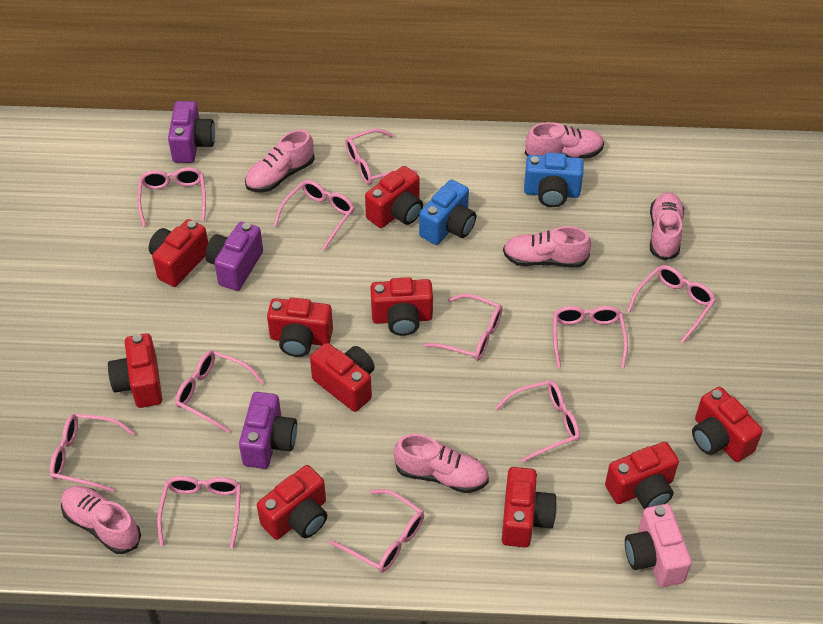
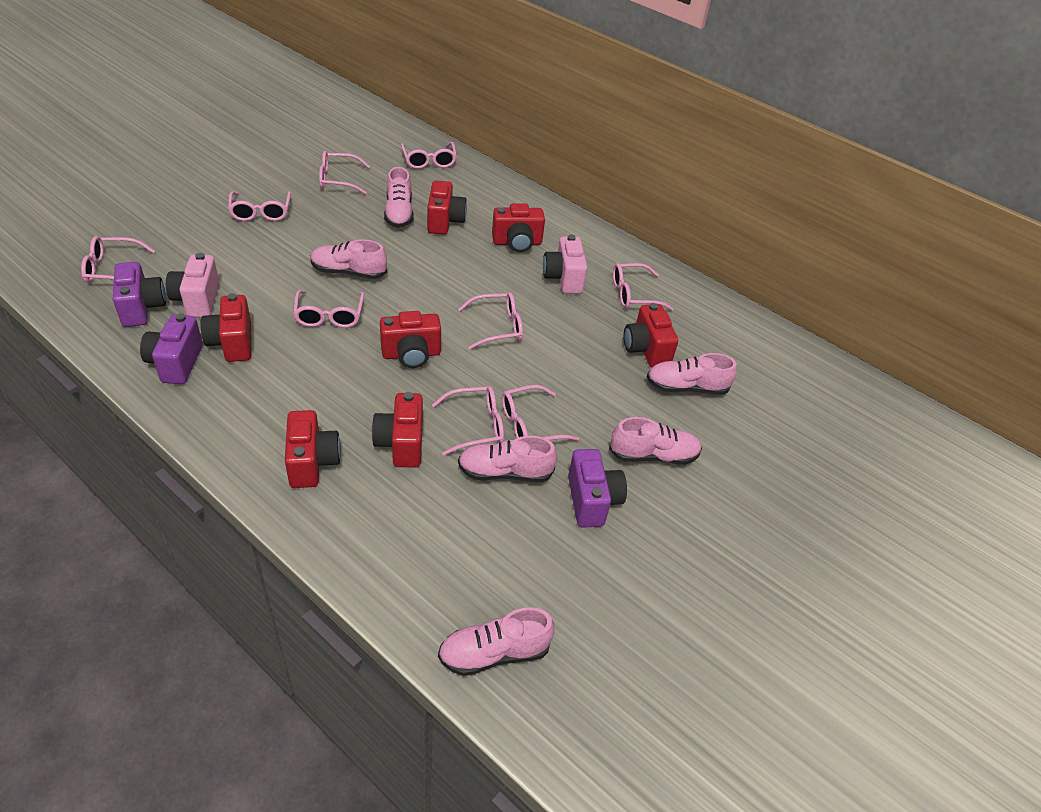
blue camera: 2 -> 0
pink camera: 1 -> 2
pink glasses: 11 -> 9
red camera: 10 -> 7

